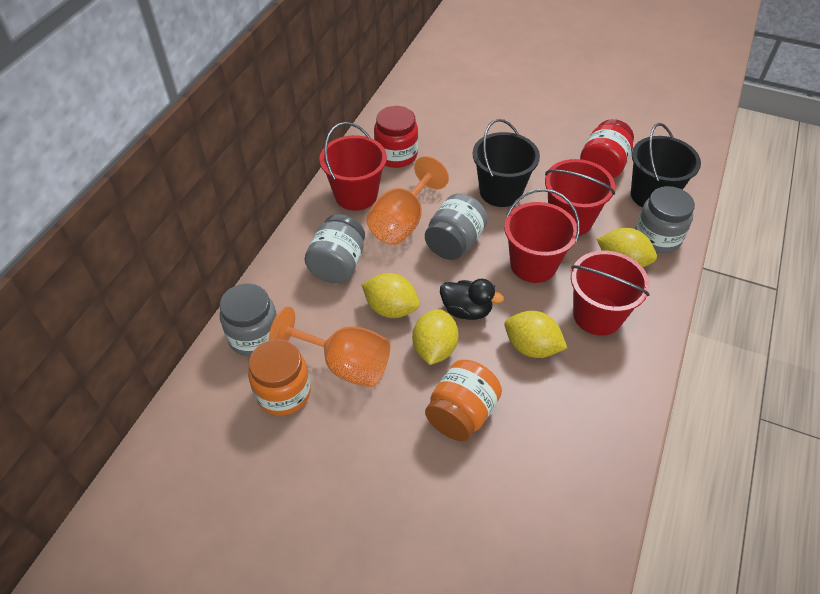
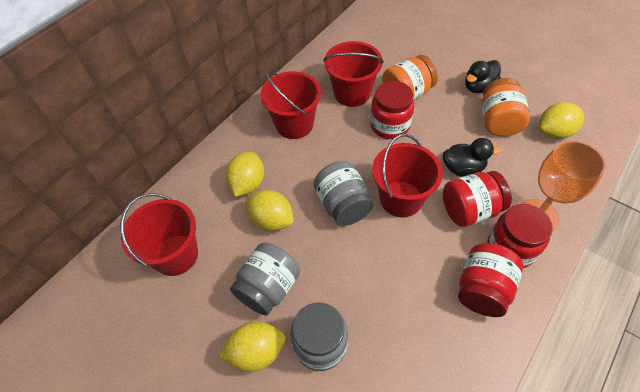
black bucket: 2 -> 0
black duck: 1 -> 2
grey jar: 4 -> 3
orange goblet: 2 -> 1
red jar: 2 -> 4

